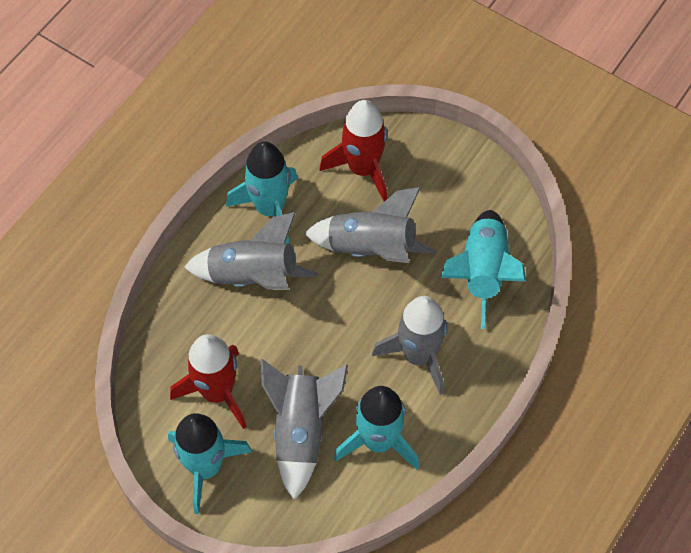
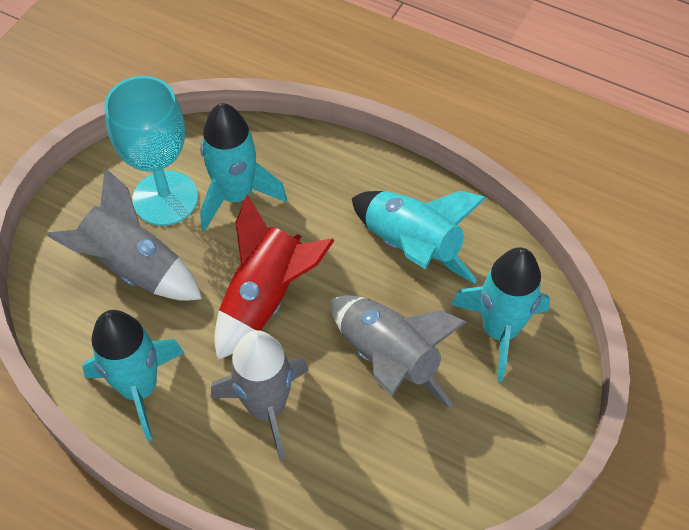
grey rocket: 4 -> 3
red rocket: 2 -> 1
turquoise goblet: 0 -> 1

